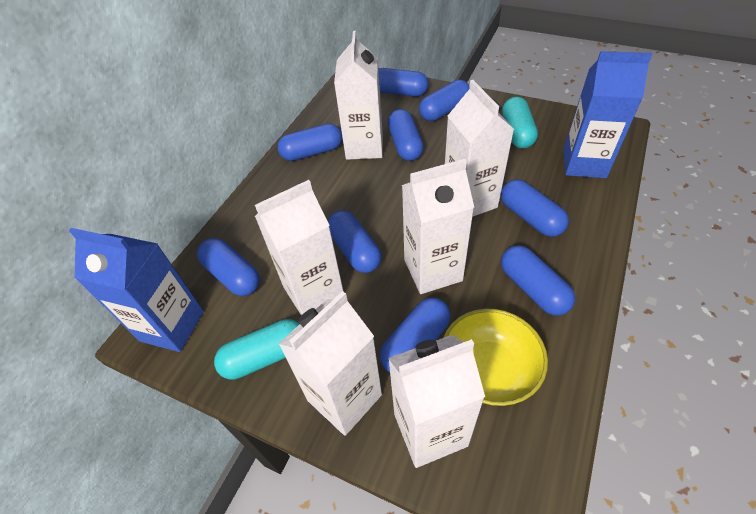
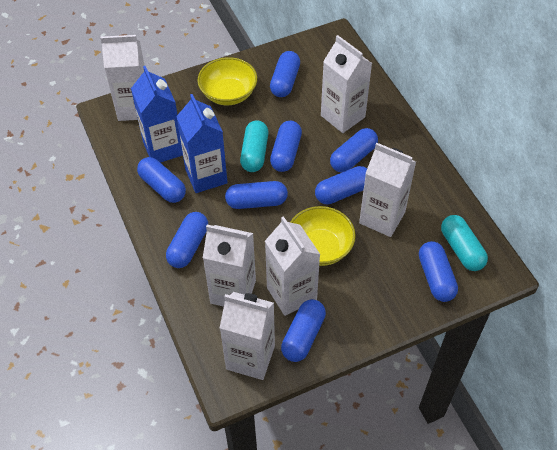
yellow bowl: 1 -> 2

